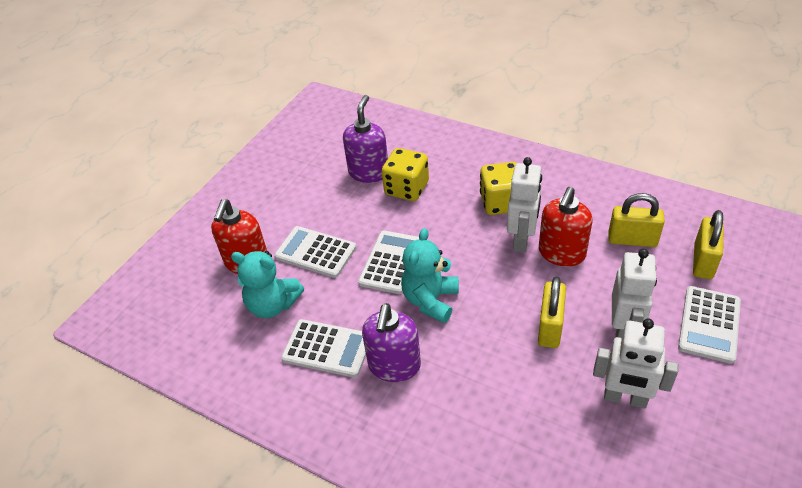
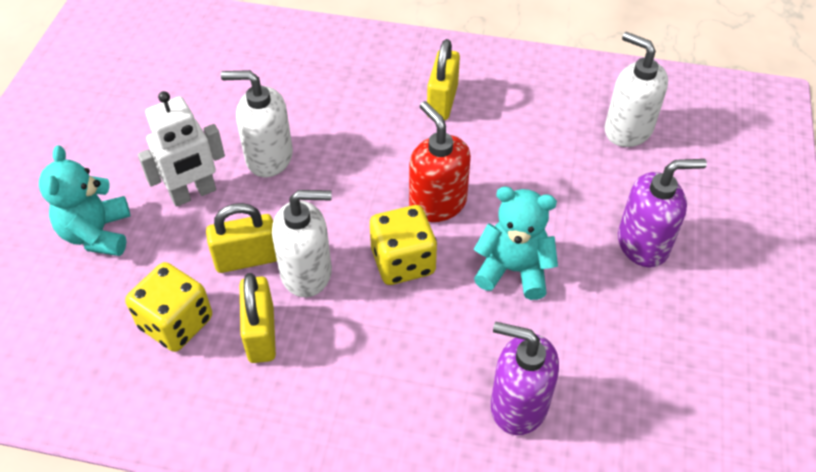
red soap dispenser: 2 -> 1
white calculator: 4 -> 0
white robot: 3 -> 1
white soap dispenser: 0 -> 3

